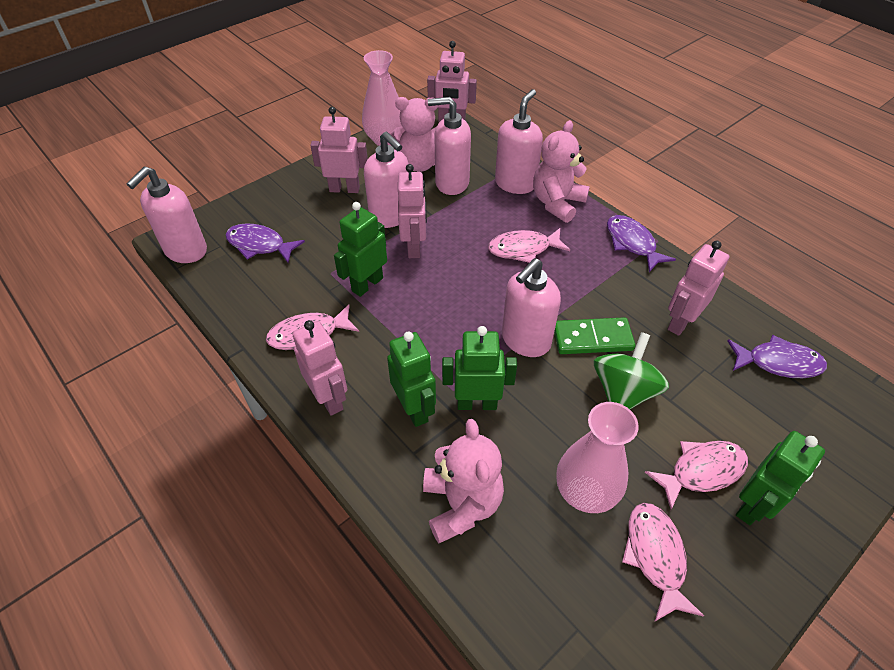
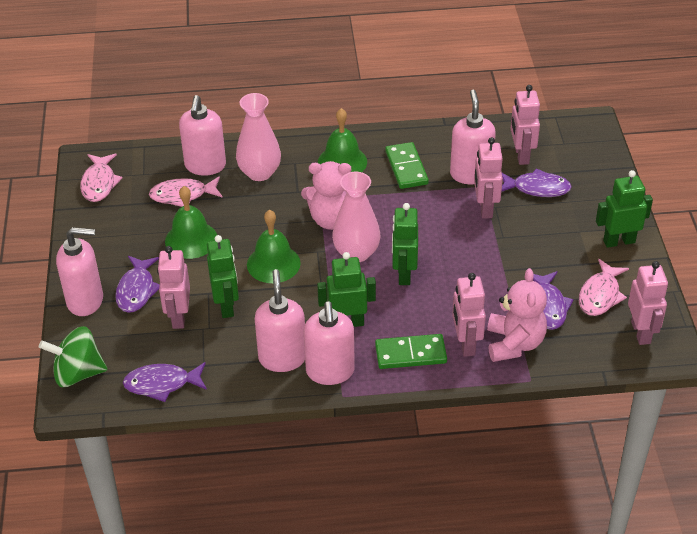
green bell: 0 -> 3
green domino: 1 -> 2
pink fish: 4 -> 3
pink teddy bear: 3 -> 2
purple fish: 3 -> 4

